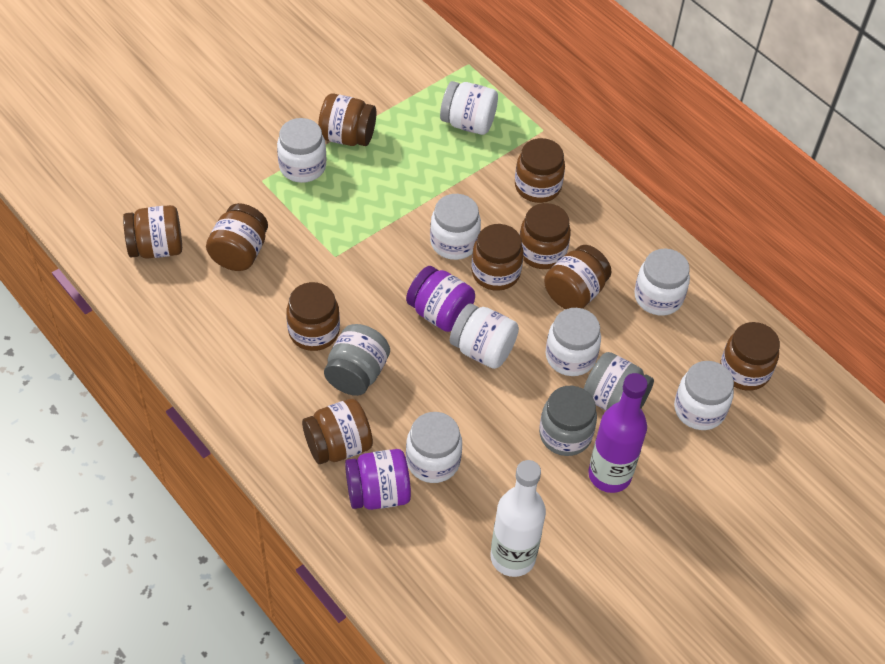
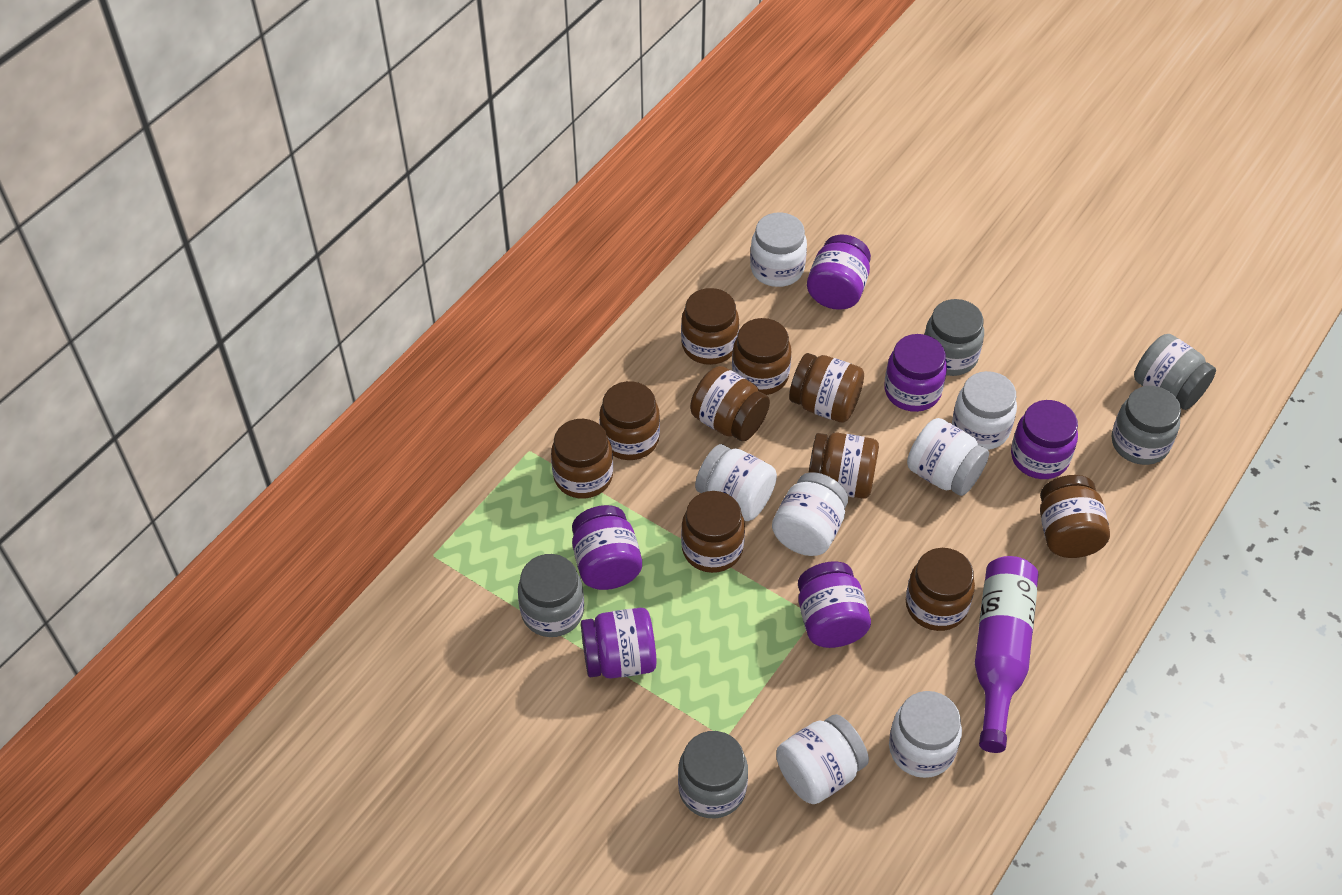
grey jar: 3 -> 5
purple jar: 2 -> 6
white bottle: 1 -> 0
white jar: 8 -> 7

